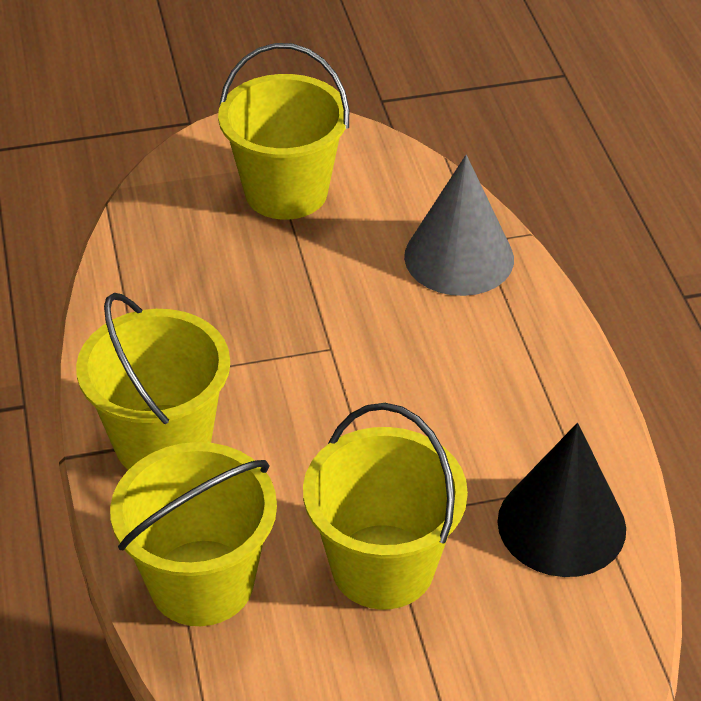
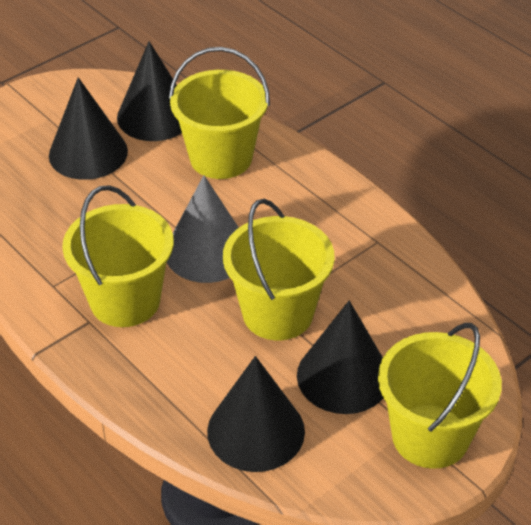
black cone: 1 -> 4

